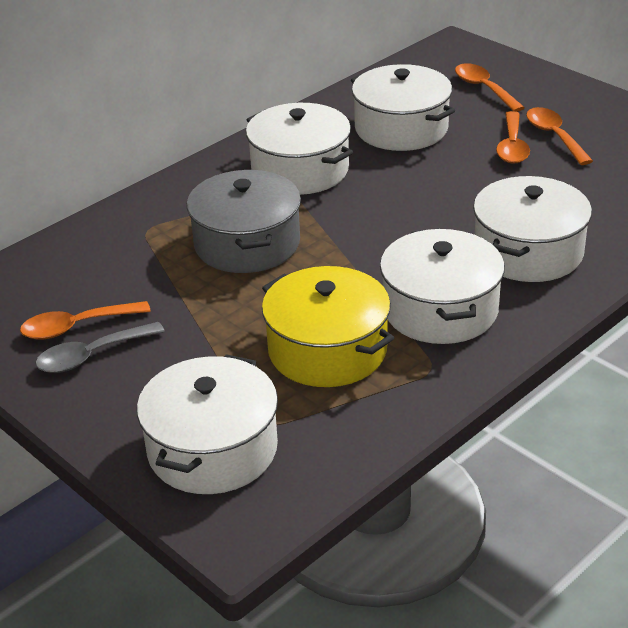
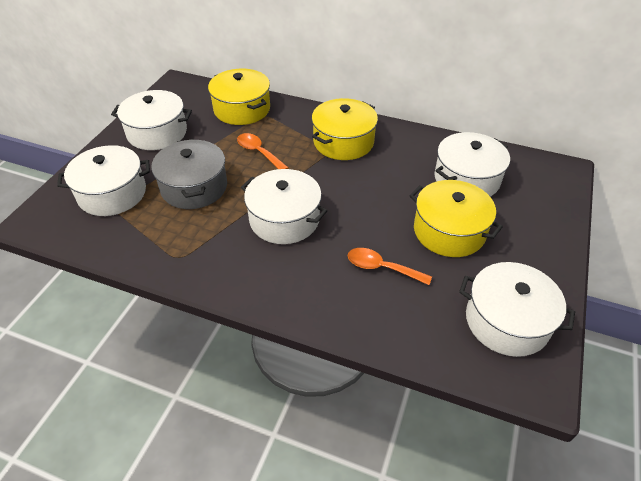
grey spoon: 1 -> 0
orange spoon: 4 -> 2
yellow pot: 1 -> 3

